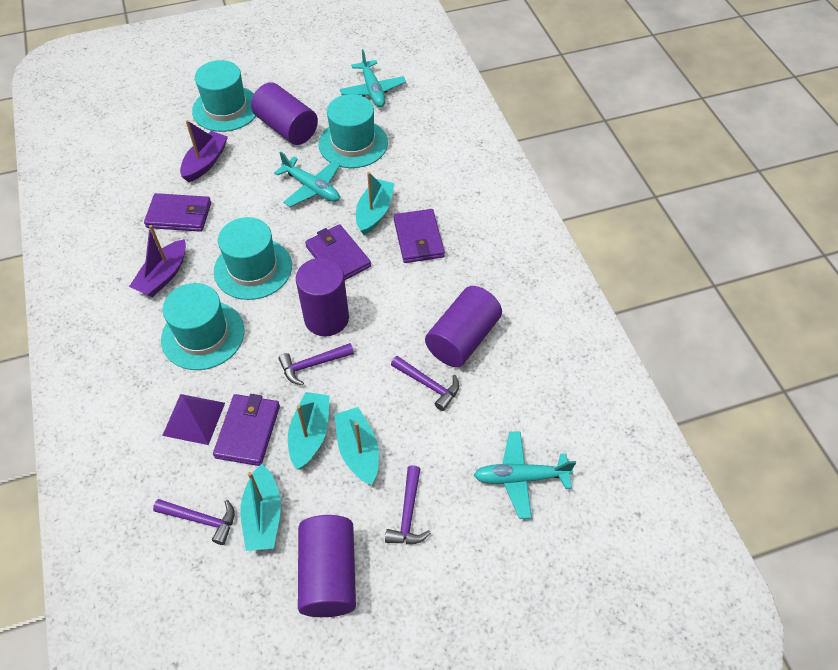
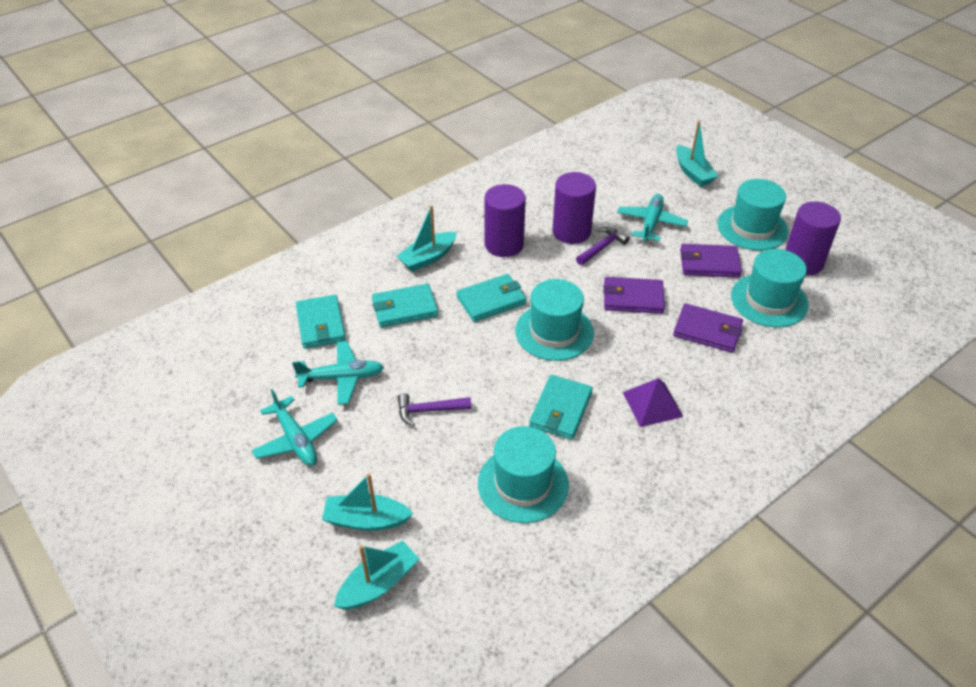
purple boat: 2 -> 0
purple cylinder: 4 -> 3
purple hammer: 4 -> 2
purple wallet: 4 -> 3
turquoise wallet: 0 -> 4

